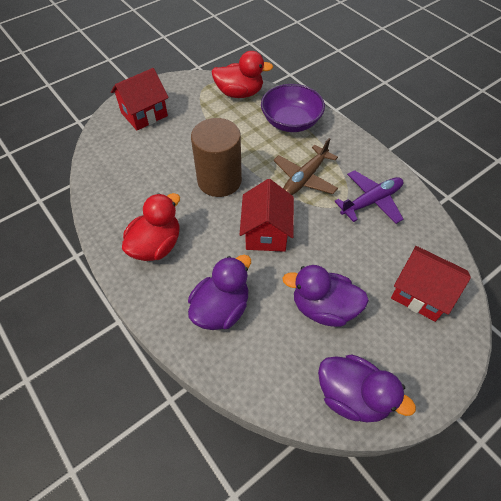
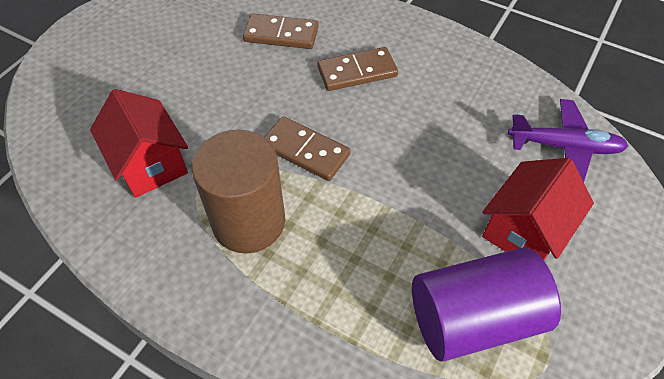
brown domino: 0 -> 3
brown plane: 1 -> 0
purple bowl: 1 -> 0
purple cylinder: 0 -> 1
purple duck: 3 -> 0
red duck: 2 -> 0
red house: 3 -> 2

